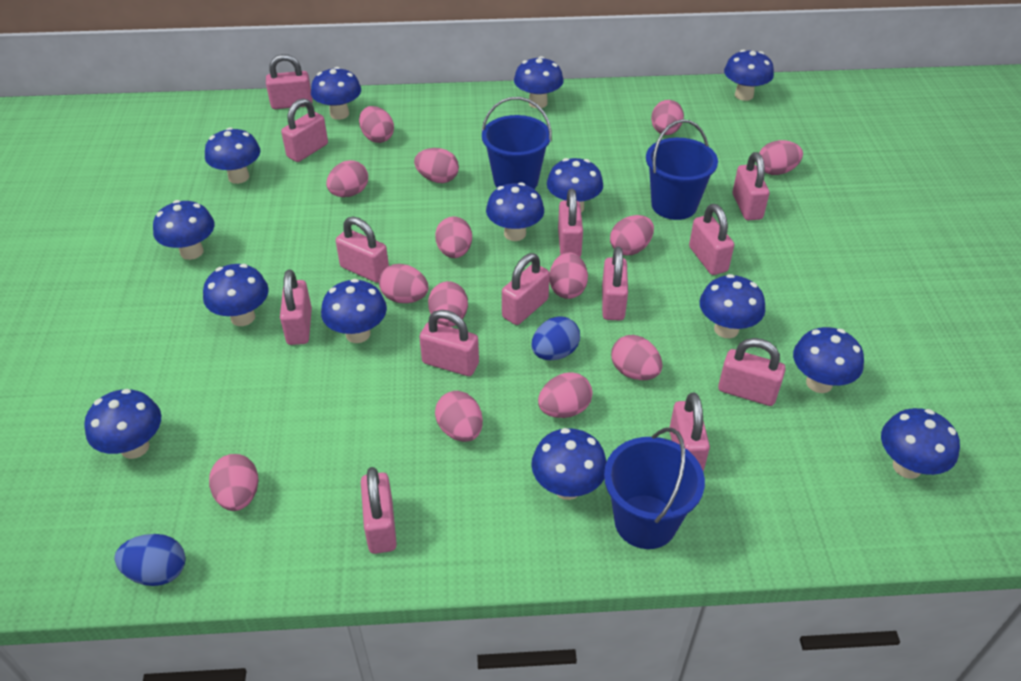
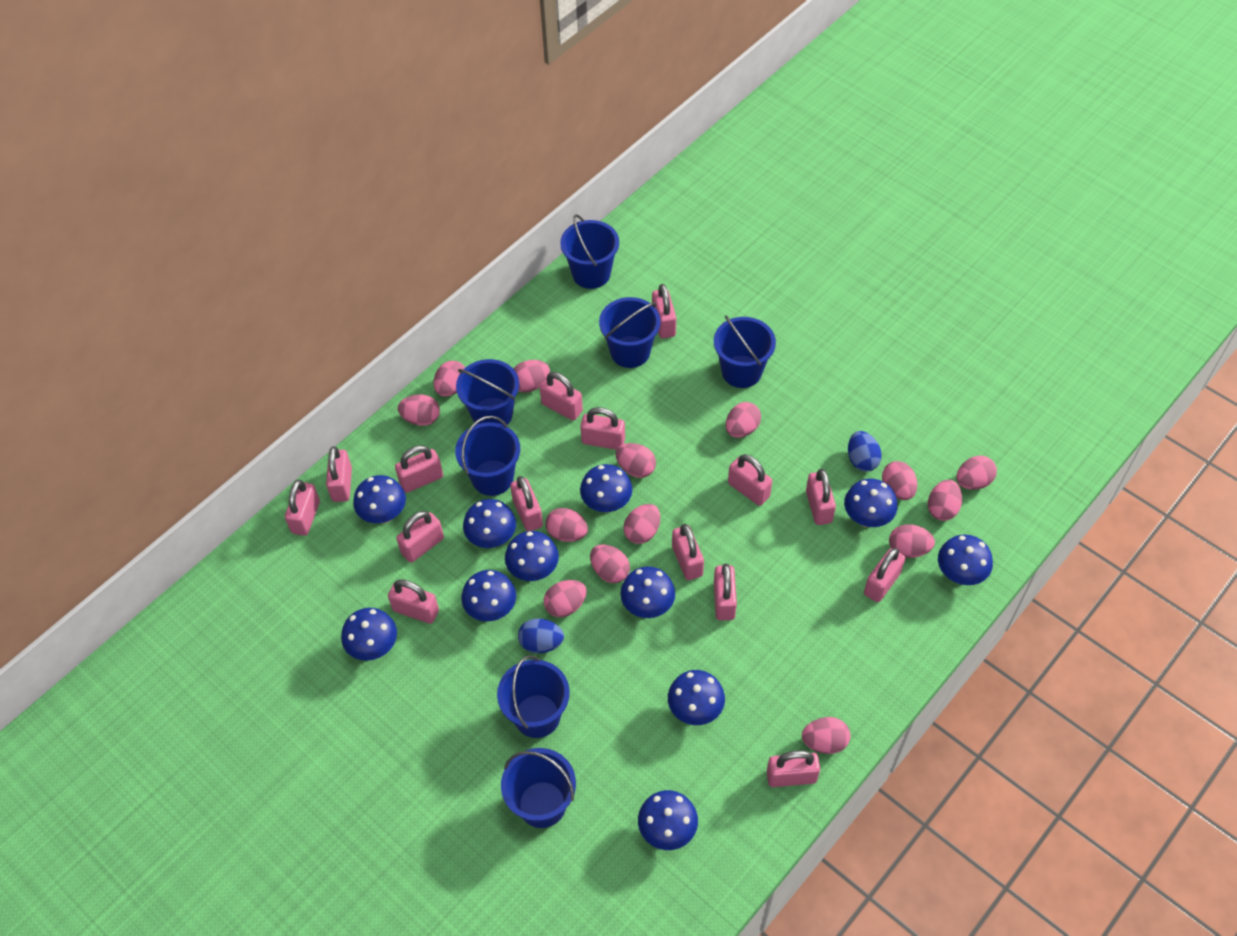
blue bucket: 3 -> 7
blue mushroom: 14 -> 11
pink padlock: 13 -> 15

